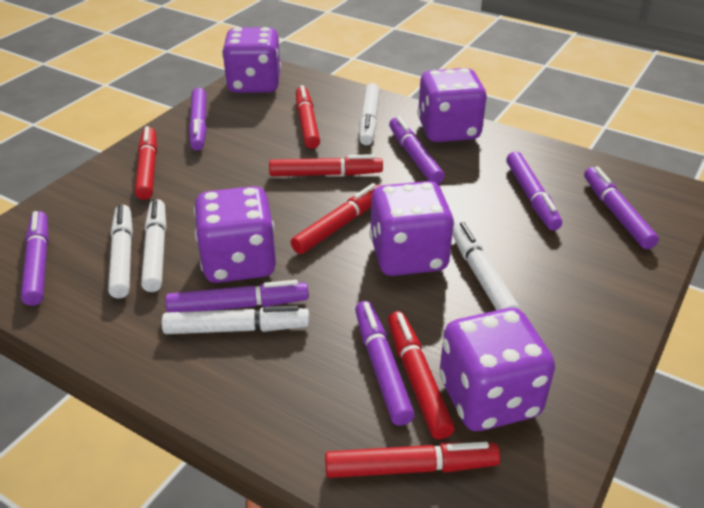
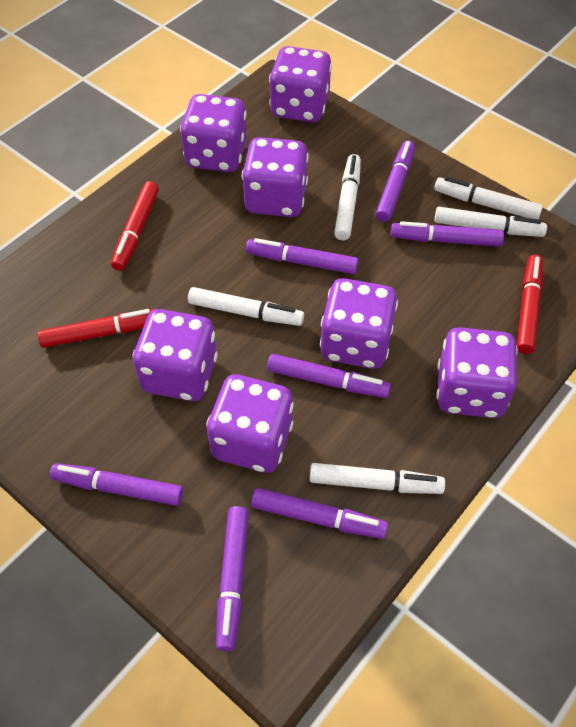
purple dice: 5 -> 7
red marker: 6 -> 3

